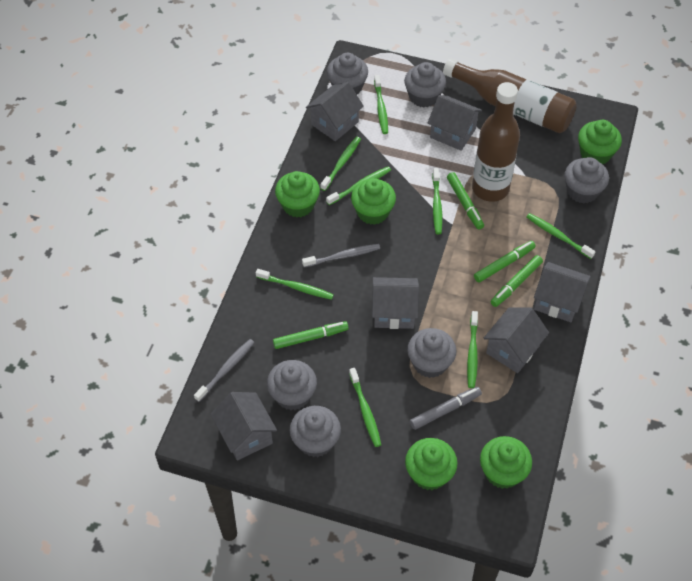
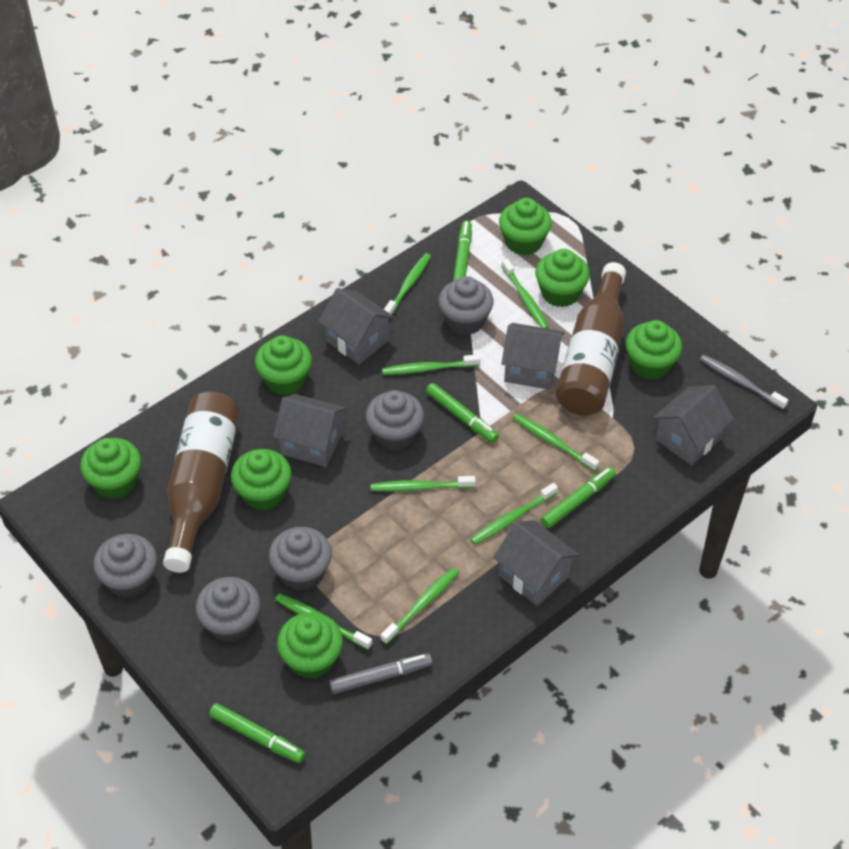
green cupcake: 5 -> 7
grey cupcake: 6 -> 5
grey house: 6 -> 5
grey toothbrush: 2 -> 1

